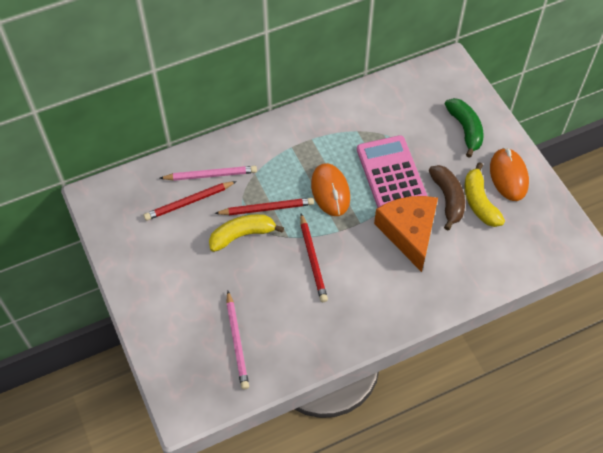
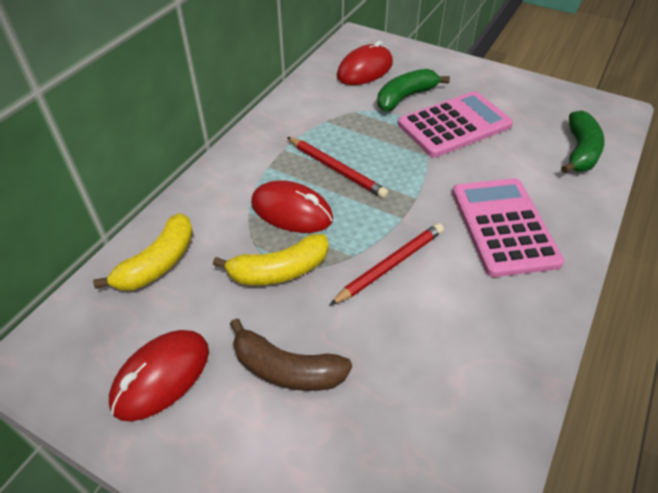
green banana: 1 -> 2
orange cheese: 1 -> 0
orange mouse: 2 -> 0
pink calculator: 1 -> 2
pink pencil: 2 -> 0
red mouse: 0 -> 3
red pencil: 3 -> 2

